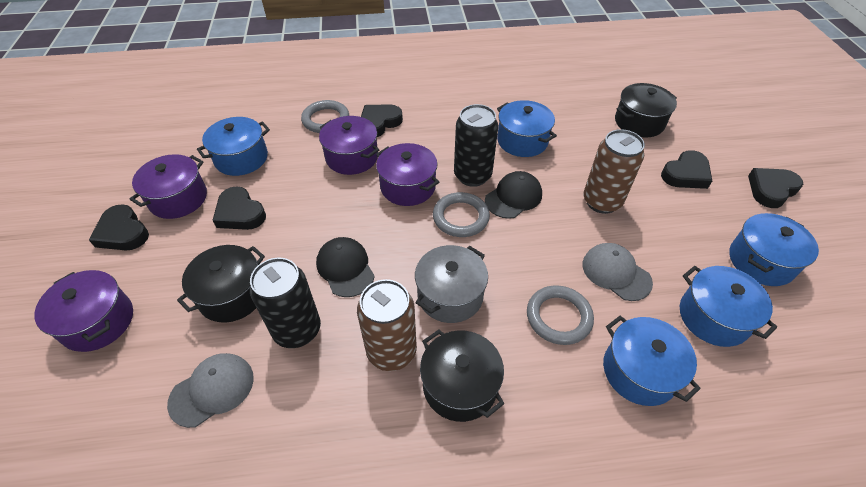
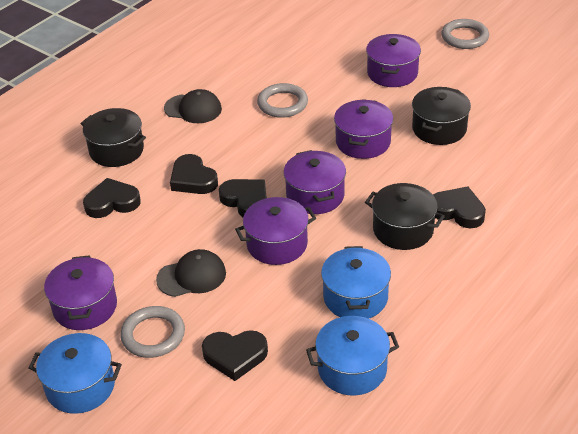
black can: 2 -> 0
blue pot: 5 -> 3
brown can: 2 -> 0
grey cap: 2 -> 0
grey pot: 1 -> 0
purple pot: 4 -> 5

